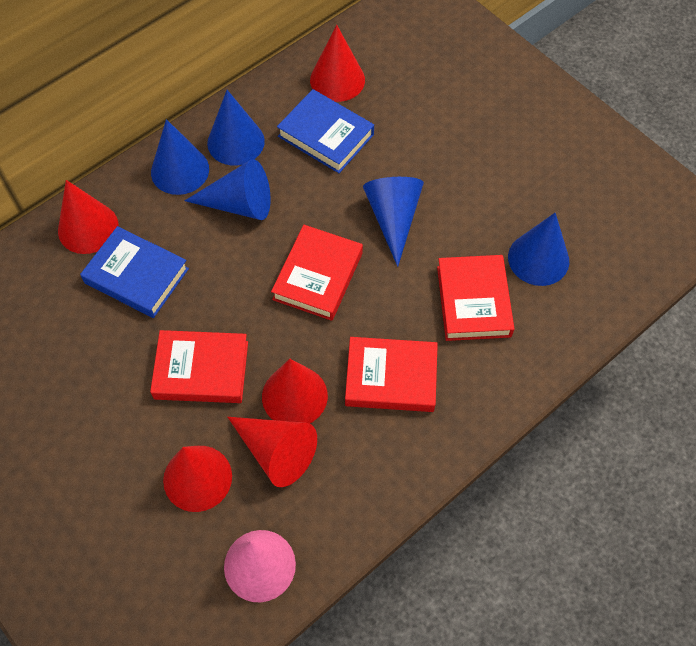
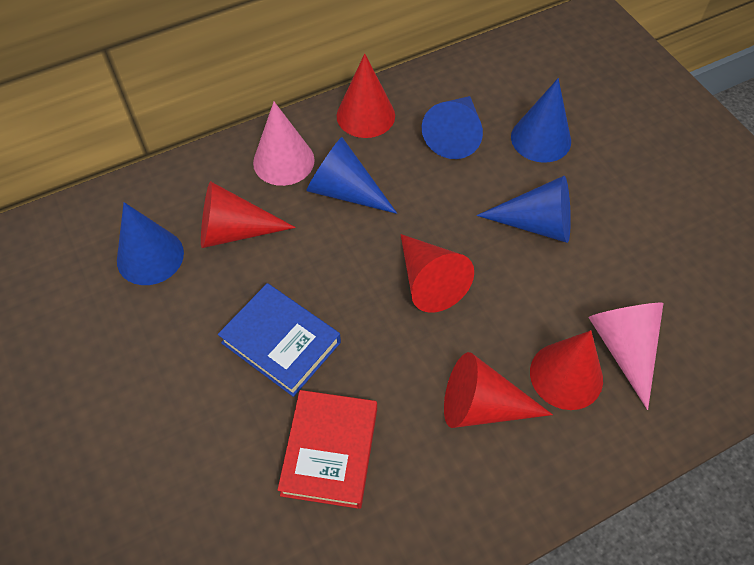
blue book: 2 -> 1
pink cone: 1 -> 2
red book: 4 -> 1

